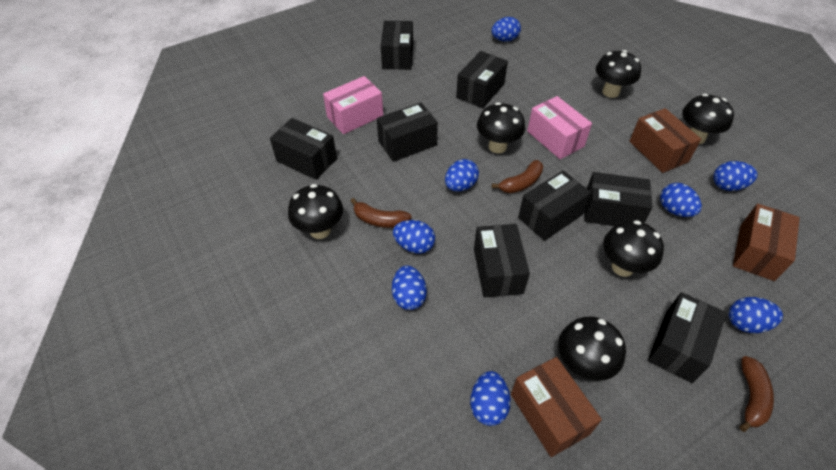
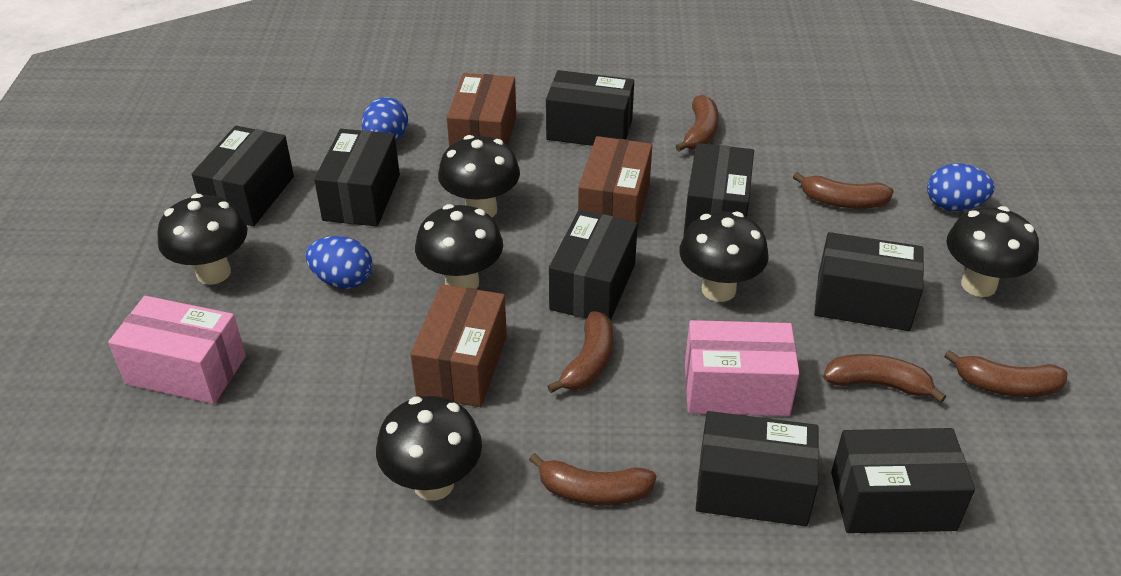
blue egg: 8 -> 3
brown banana: 3 -> 6

